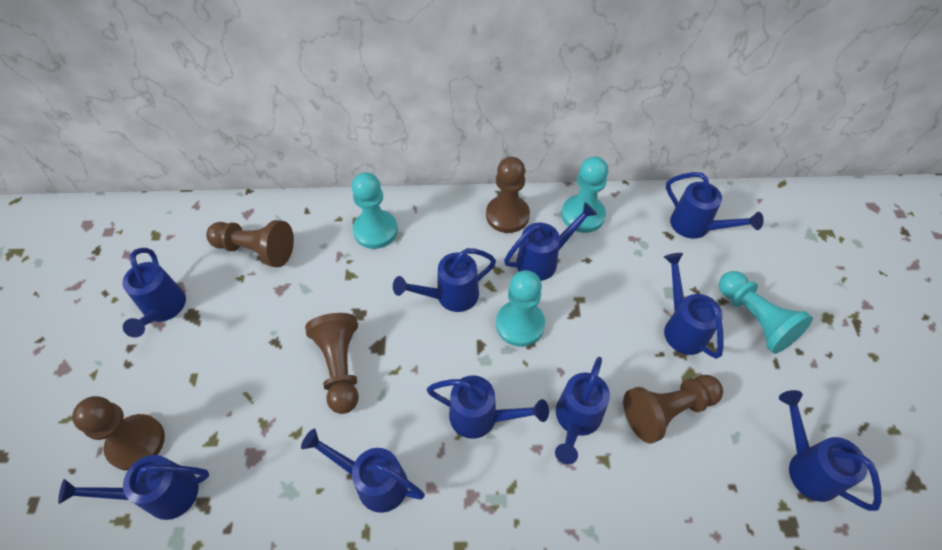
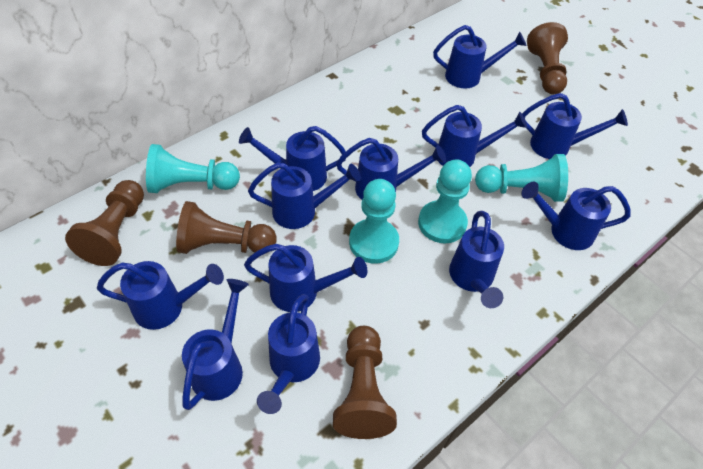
blue watering can: 10 -> 12
brown pawn: 5 -> 4

